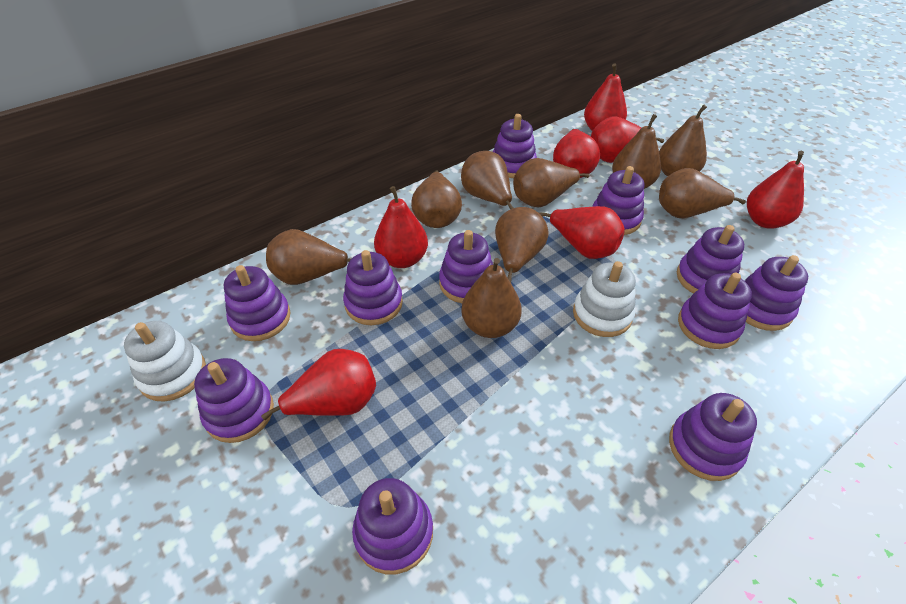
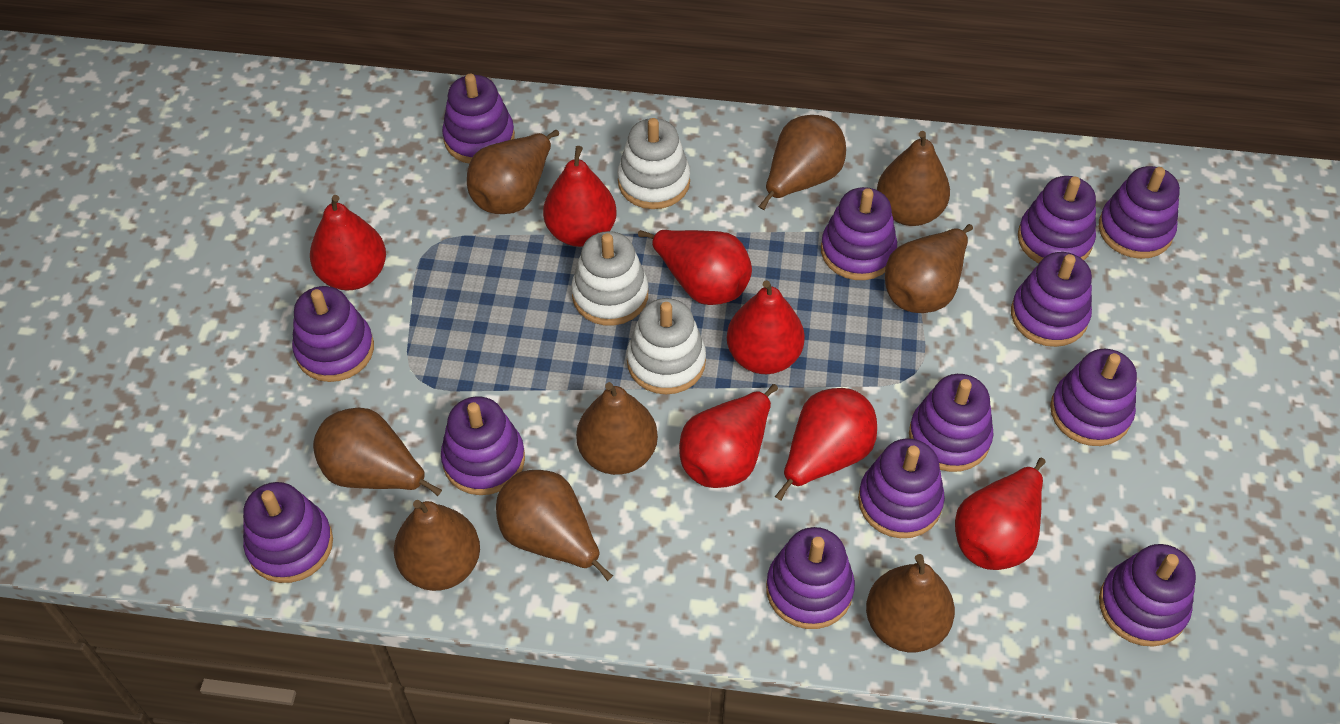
purple stacking toy: 11 -> 13
white stacking toy: 2 -> 3

